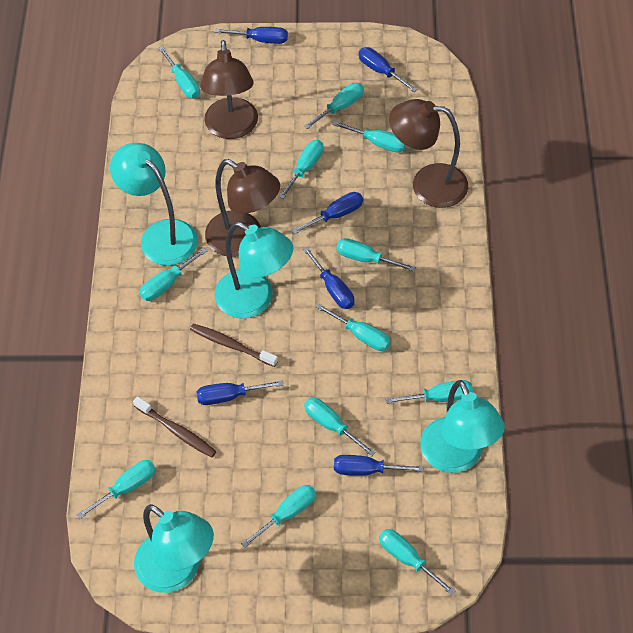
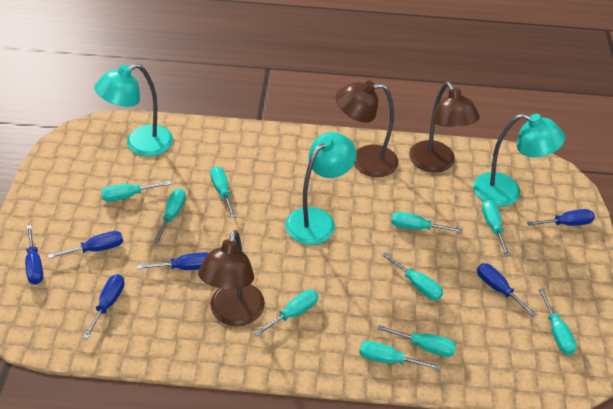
brown toothbrush: 2 -> 0
turquoise lamp: 4 -> 3
turquoise screwdriver: 12 -> 10

